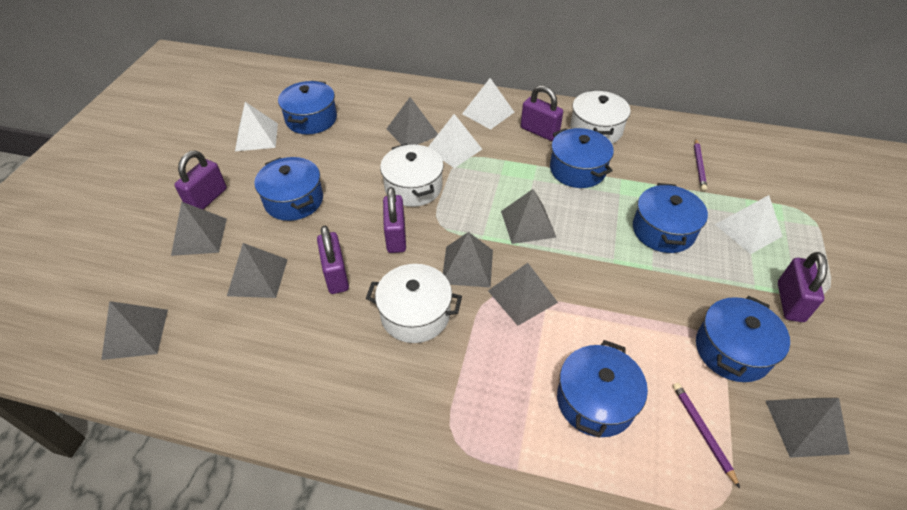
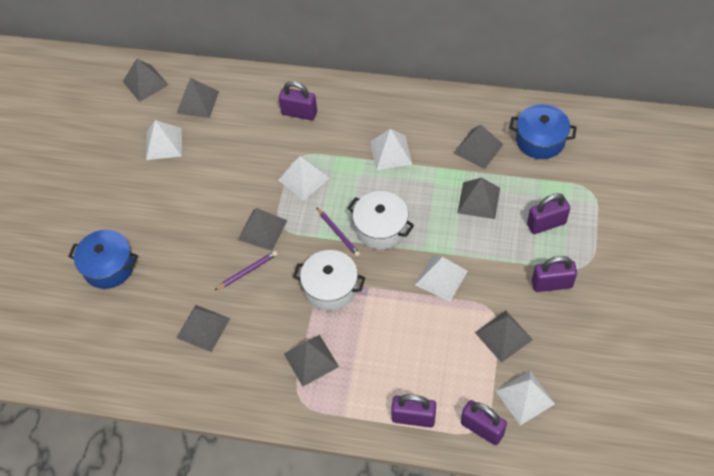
blue pot: 6 -> 2
white pot: 3 -> 2
white pyramid: 4 -> 5

